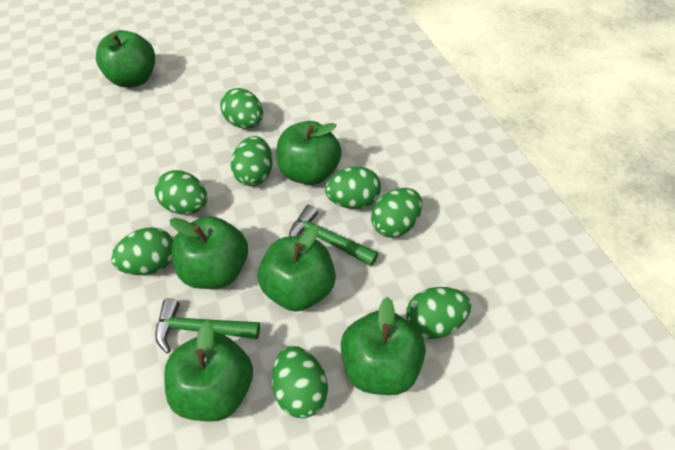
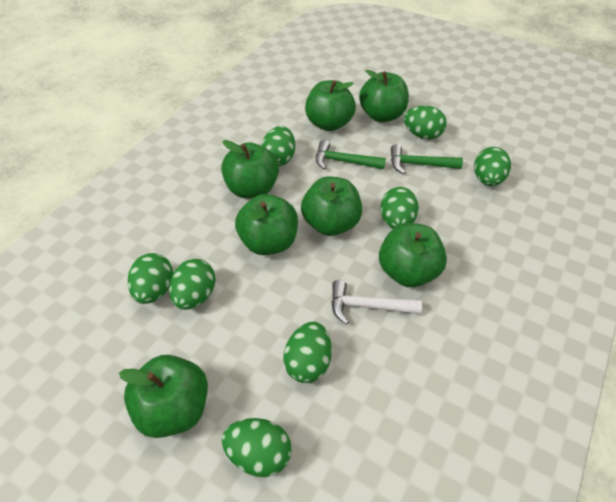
green apple: 6 -> 7
white hammer: 0 -> 1

